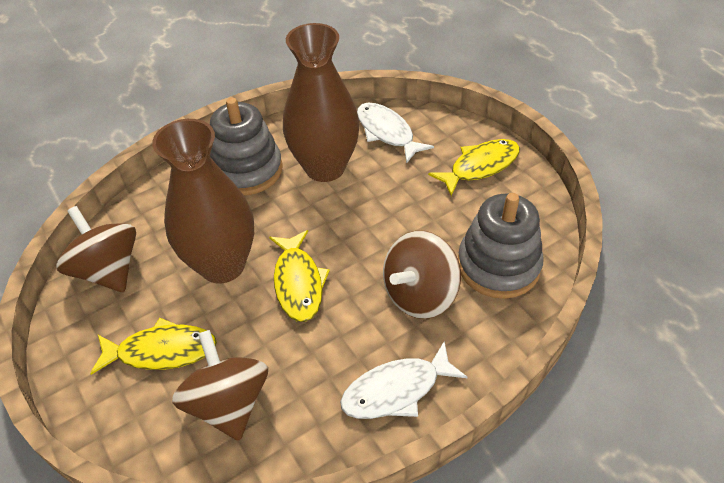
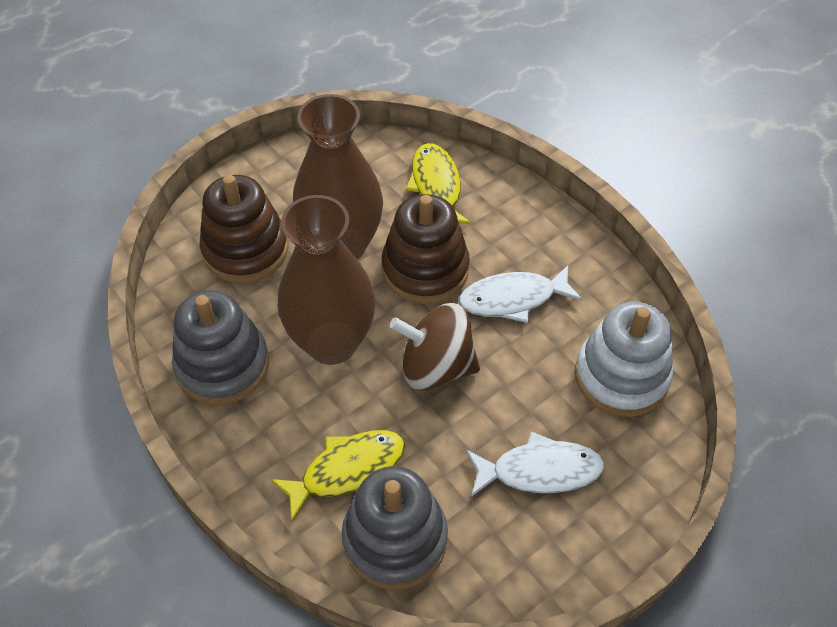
brown spinning top: 3 -> 1
brown stacking toy: 0 -> 2
white stacking toy: 0 -> 1
yellow fish: 3 -> 2

